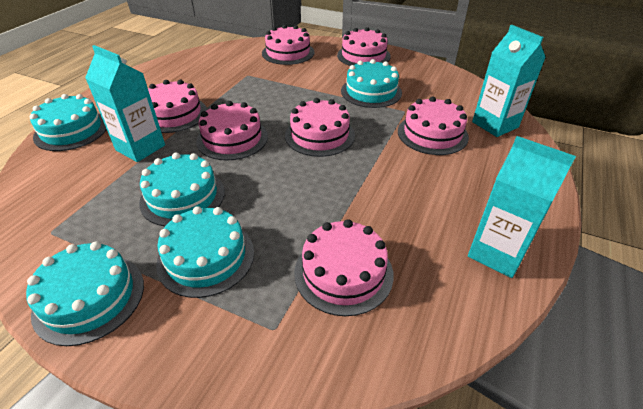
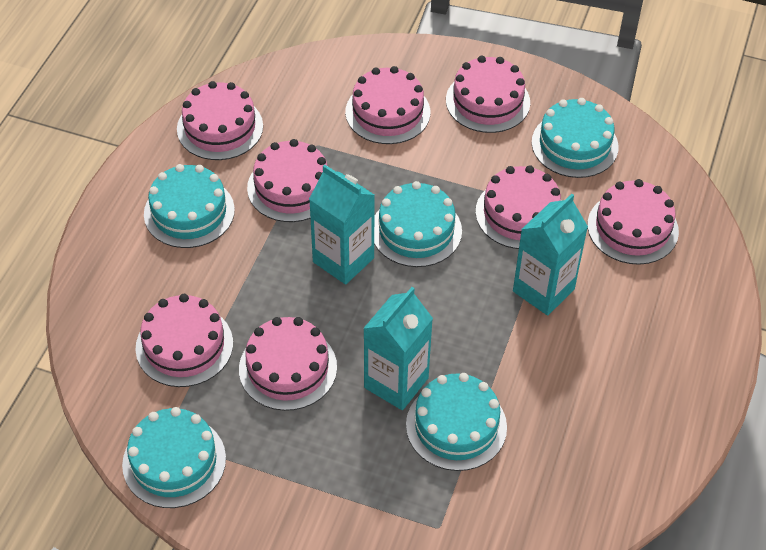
pink cake: 7 -> 8

